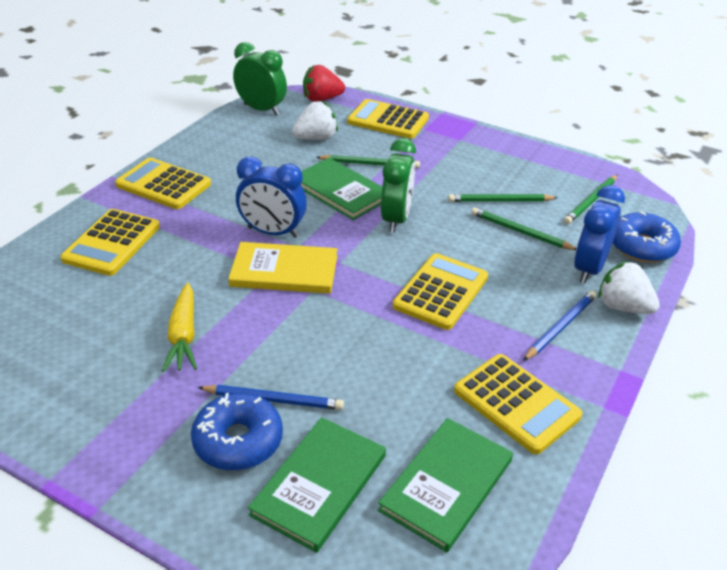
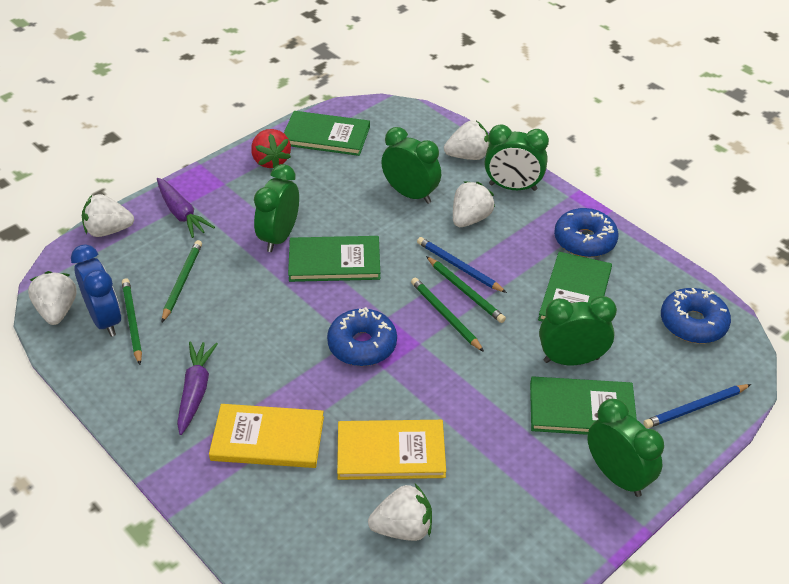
blue clock: 2 -> 1
blue donut: 2 -> 3
green book: 3 -> 4
green clock: 2 -> 5
purple carrot: 0 -> 2
white strawberry: 2 -> 5
yellow book: 1 -> 2
yellow calculator: 5 -> 0
yellow carrot: 1 -> 0

